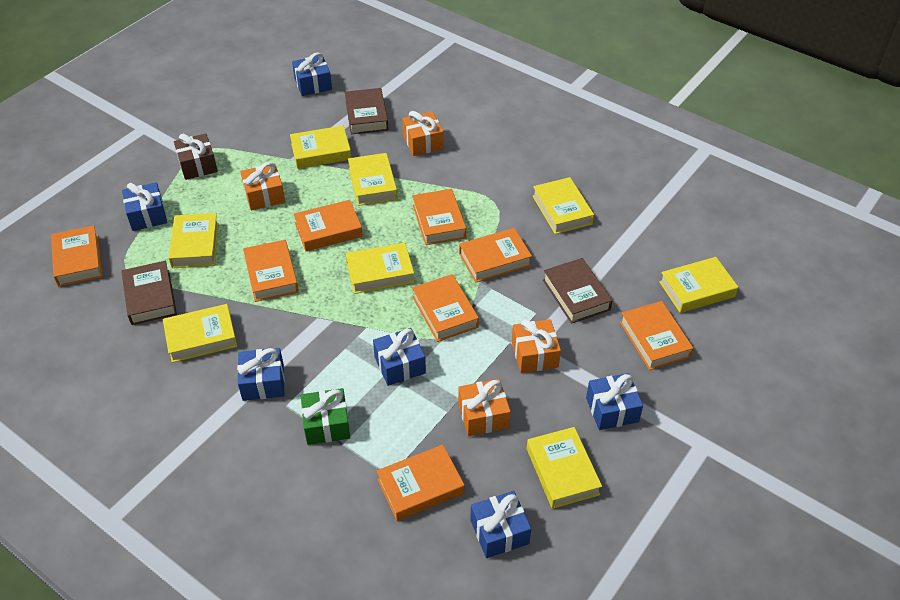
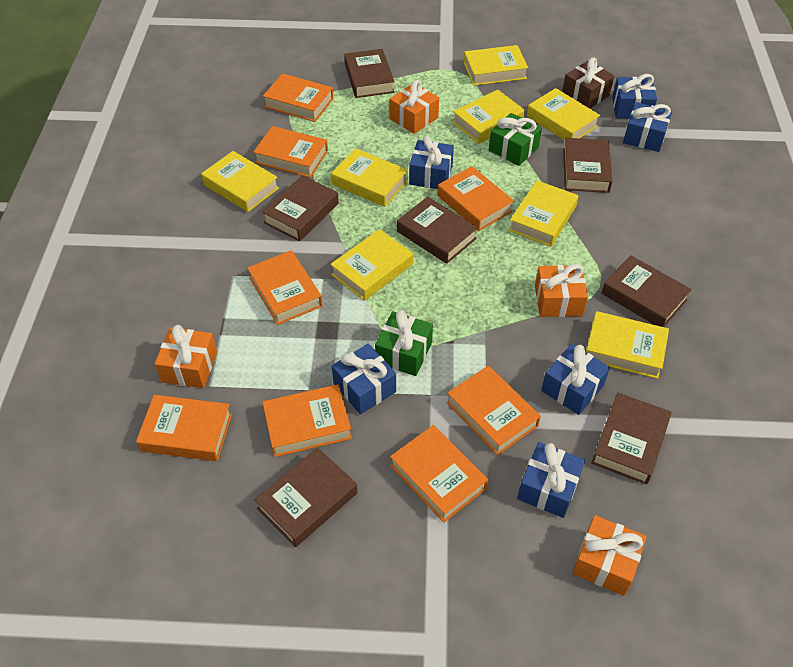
brown book: 3 -> 7
green gift: 1 -> 2

